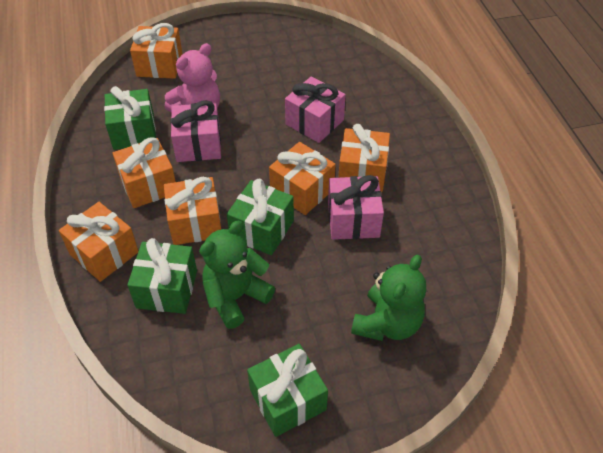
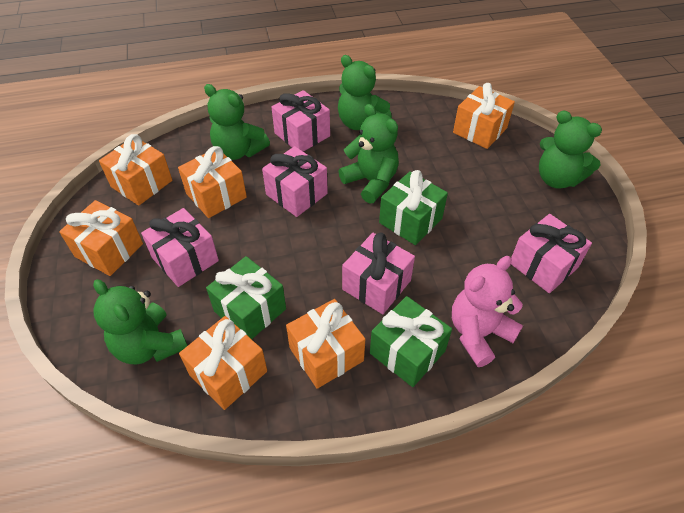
green gift: 4 -> 3
green teddy bear: 2 -> 5
pink gift: 3 -> 5

